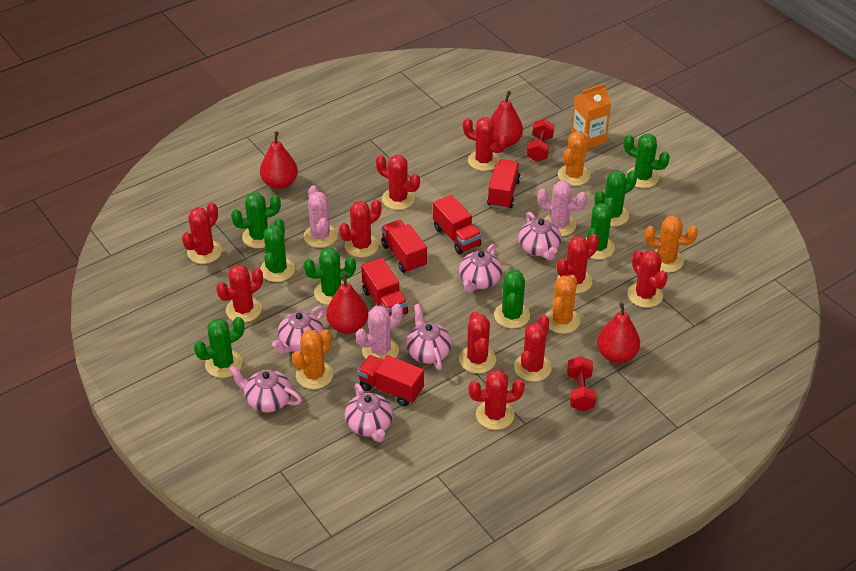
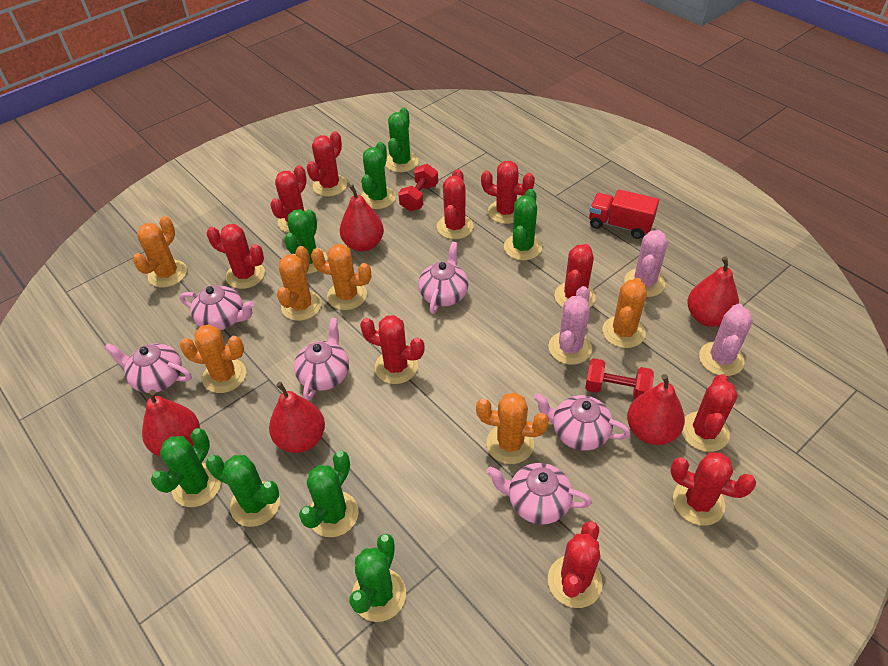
orange cactus: 4 -> 6
orange carton: 1 -> 0
red pear: 4 -> 5
red truck: 5 -> 1

